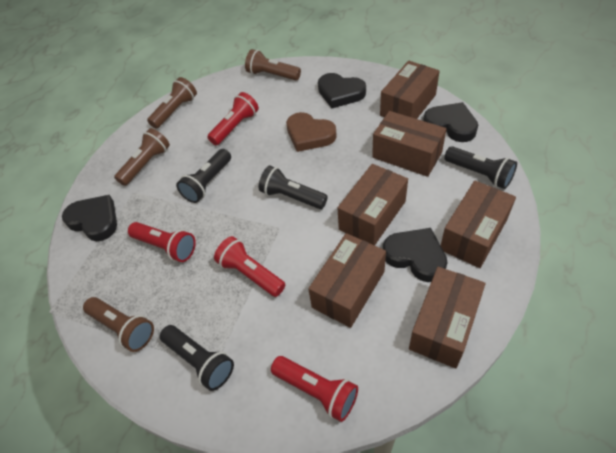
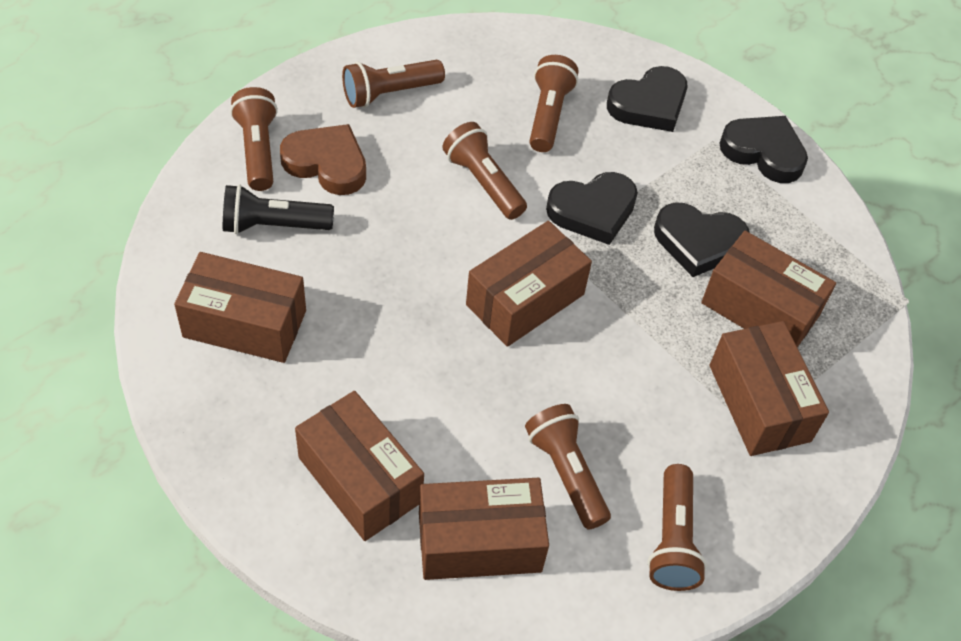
black flashlight: 4 -> 1
brown flashlight: 4 -> 6
red flashlight: 4 -> 0

